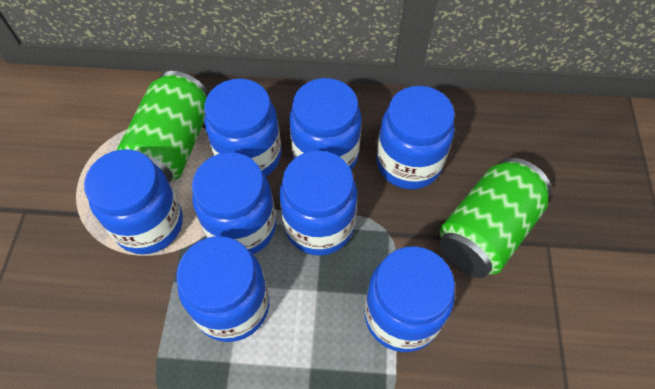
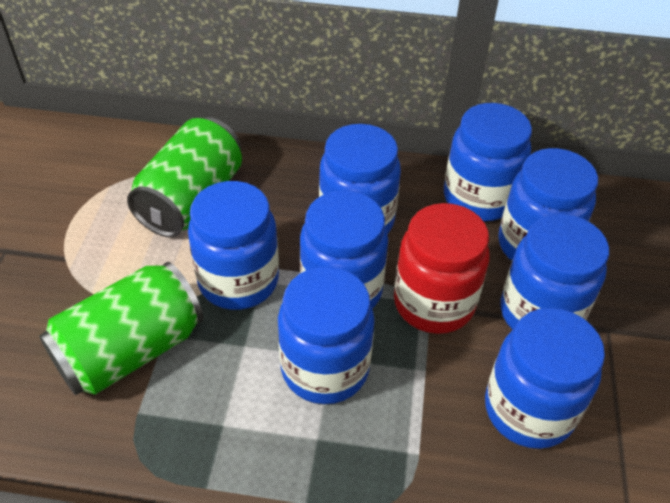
red jar: 0 -> 1

